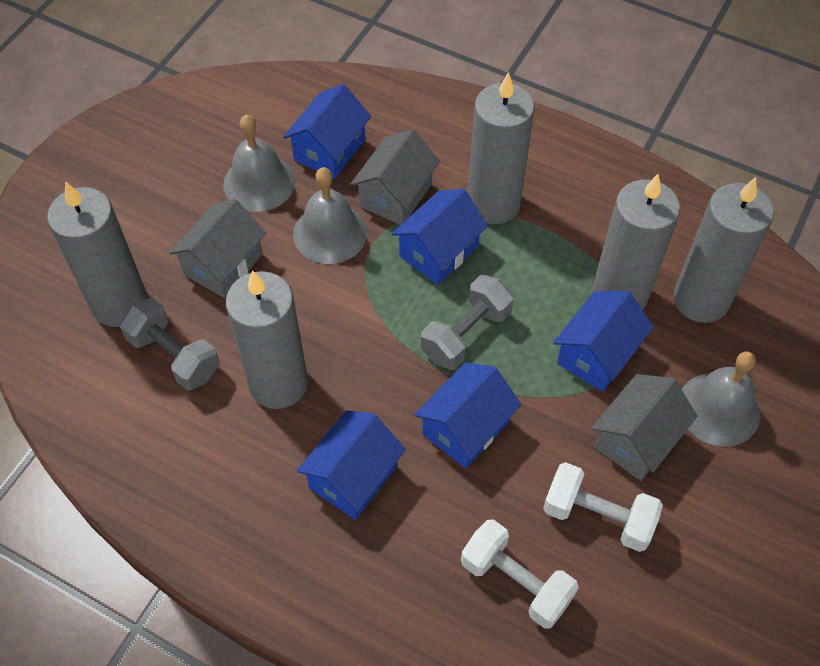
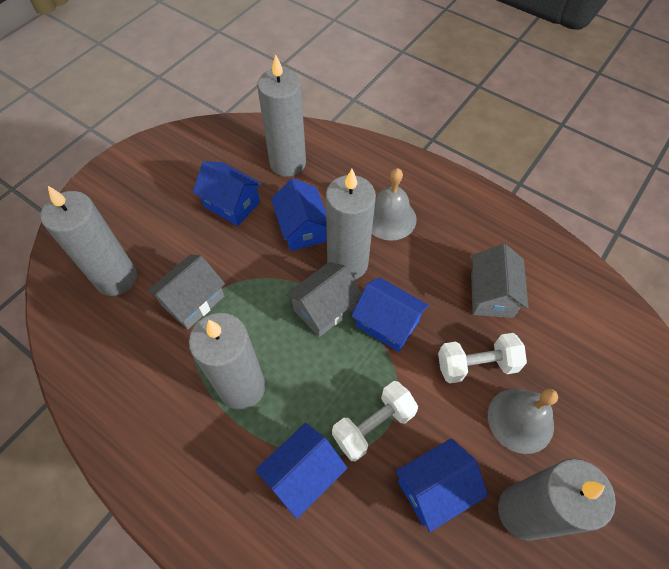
grey bell: 3 -> 2
grey dumbbell: 2 -> 0

